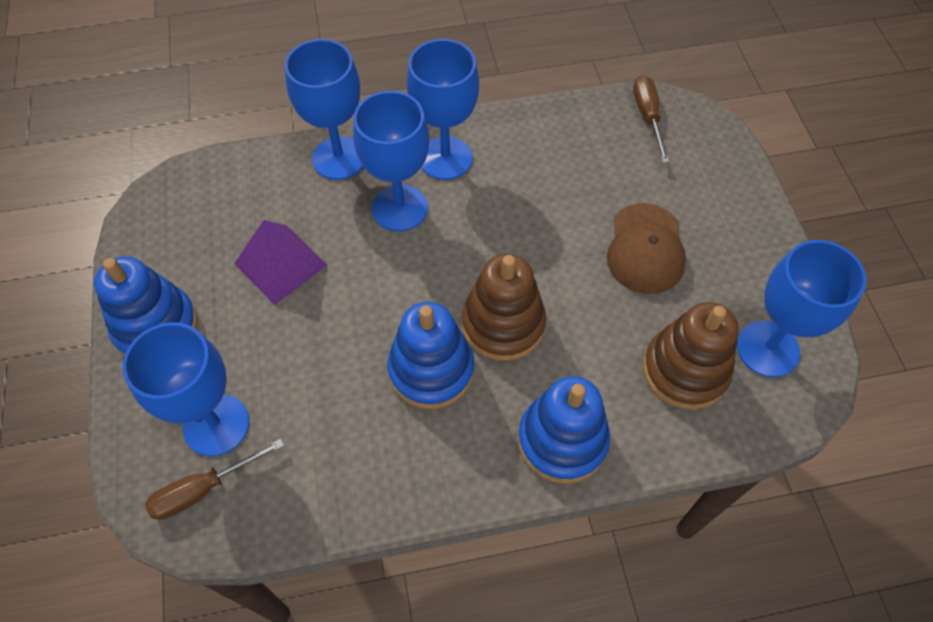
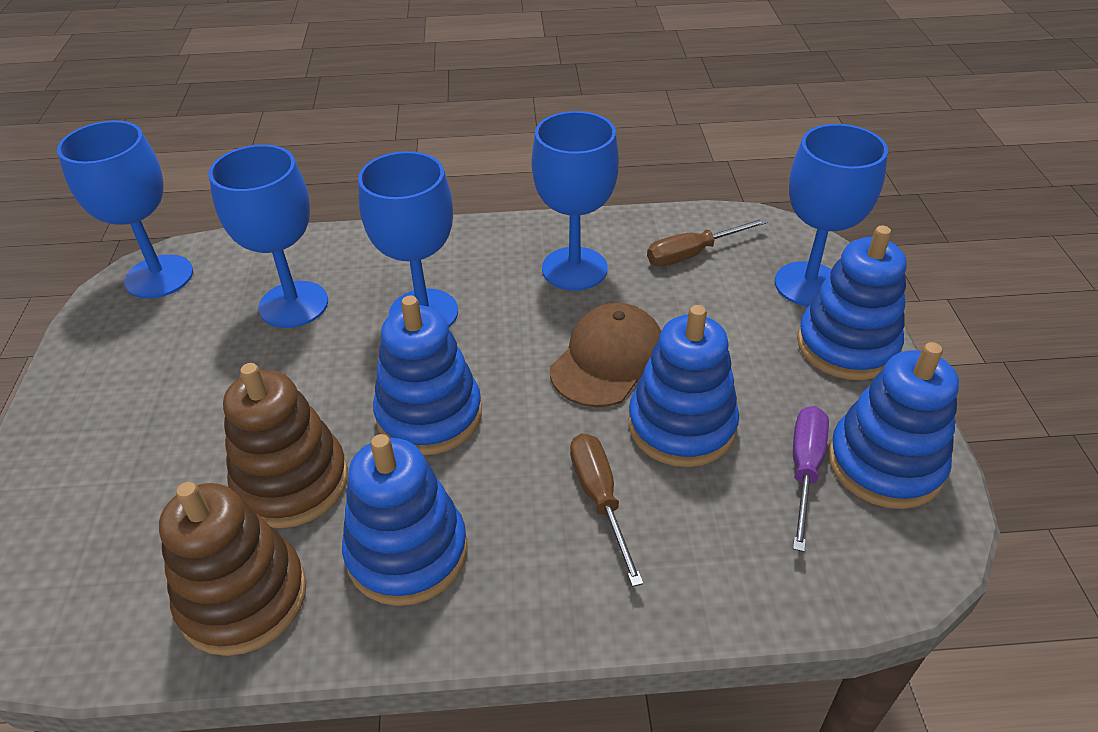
blue stacking toy: 3 -> 5
purple pyramid: 1 -> 0
purple screwdriver: 0 -> 1

